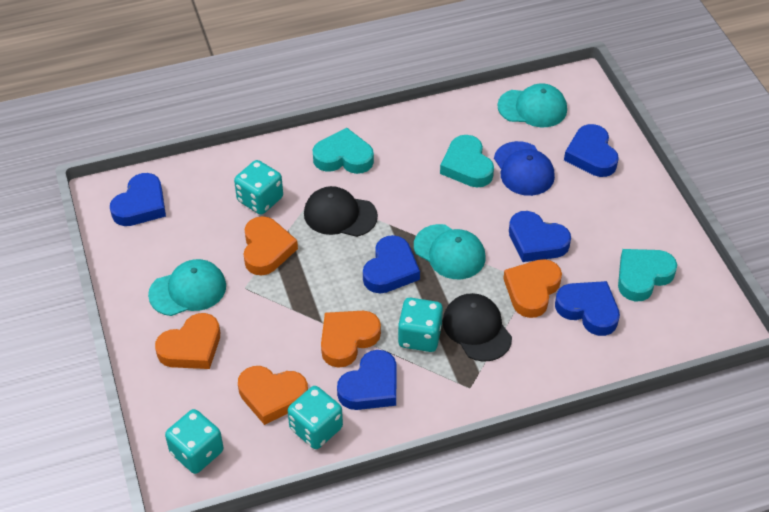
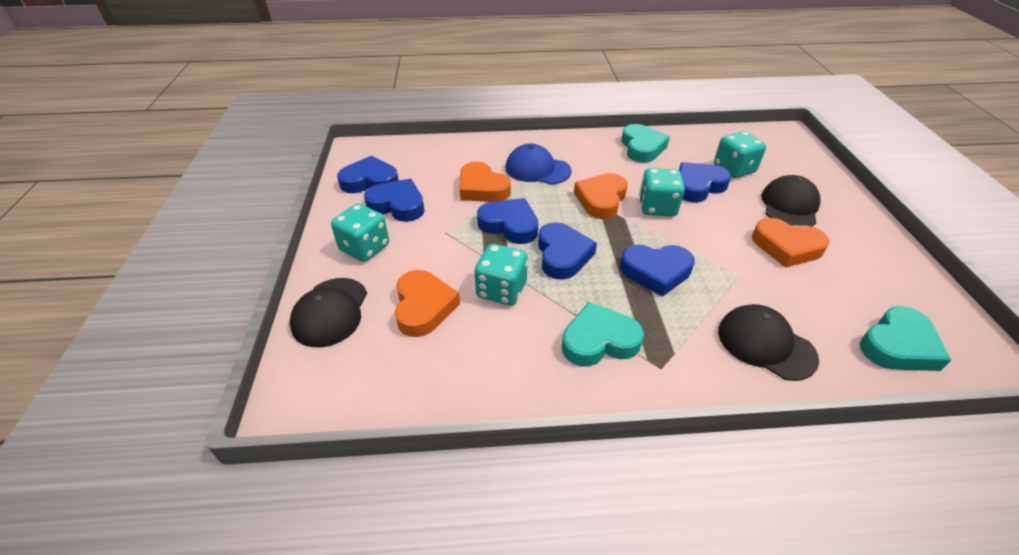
black cap: 2 -> 3
orange heart: 5 -> 4
turquoise cap: 3 -> 0

